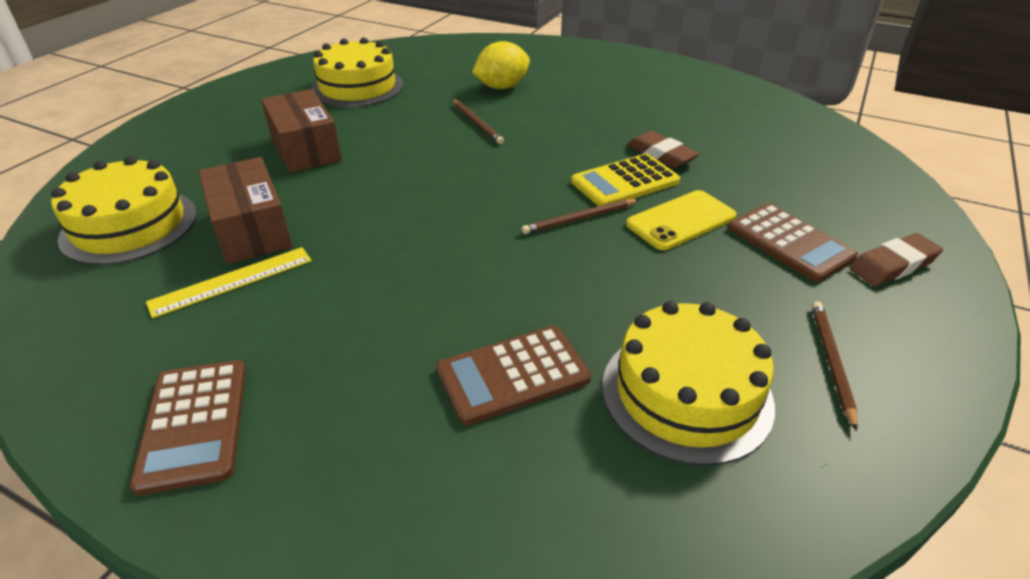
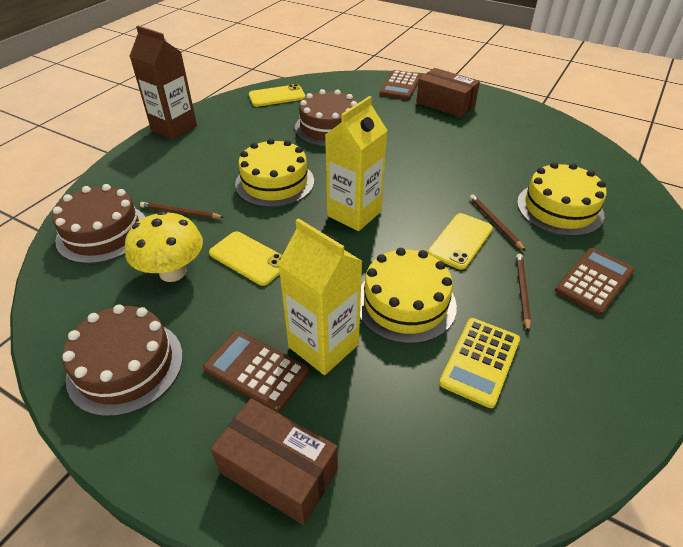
brown cake: 0 -> 3
brown carton: 0 -> 1
brown eraser: 2 -> 0
yellow carton: 0 -> 2
yellow lemon: 1 -> 0
yellow mushroom: 0 -> 1
yellow phone: 1 -> 3
yellow ruler: 1 -> 0

